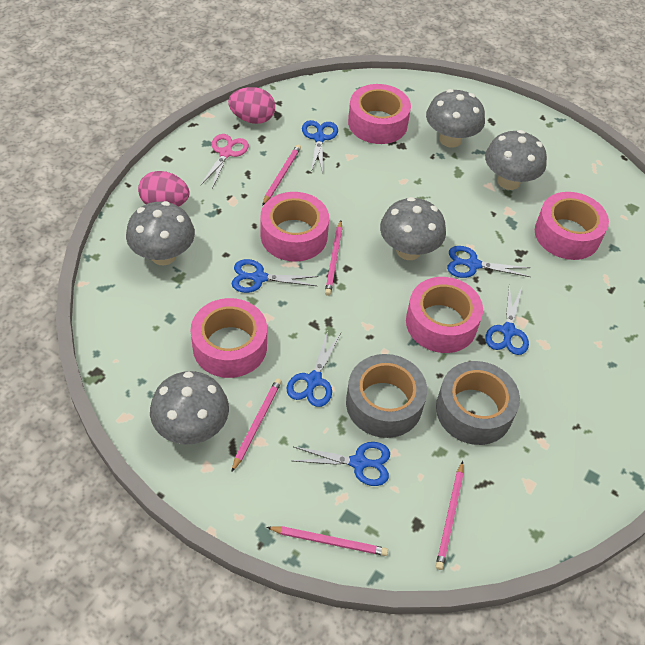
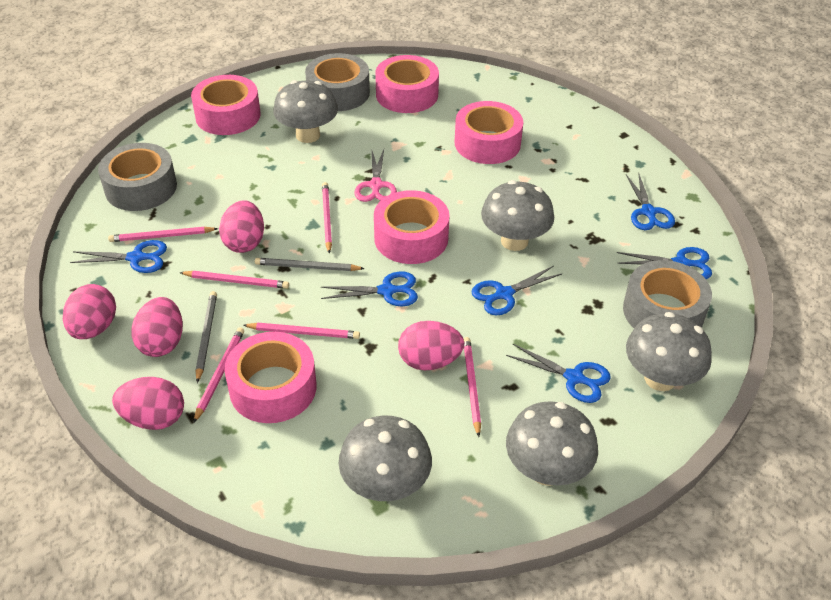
grey pencil: 0 -> 2
grey tape: 2 -> 3
pink egg: 2 -> 5
pink pencil: 5 -> 6

